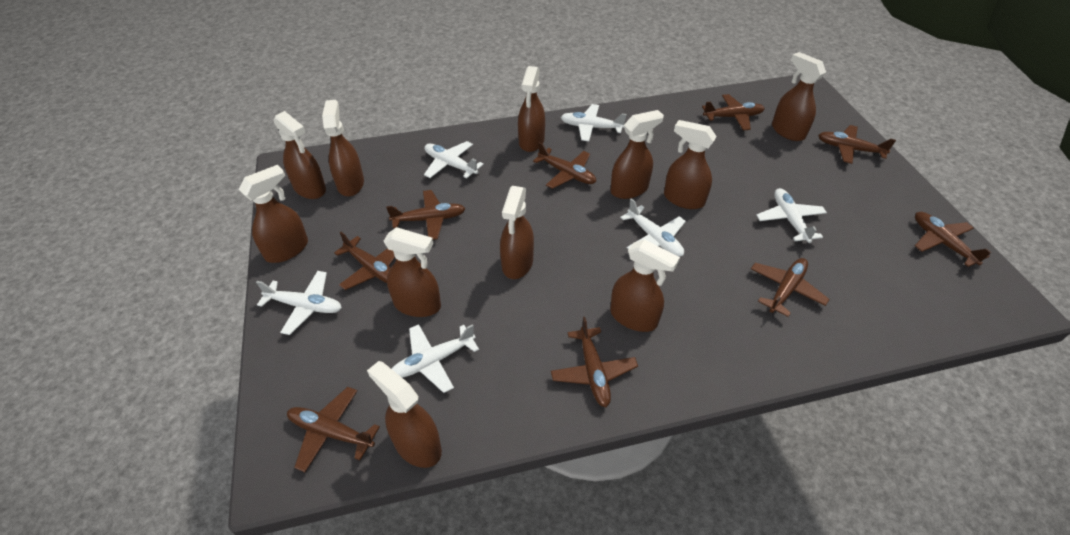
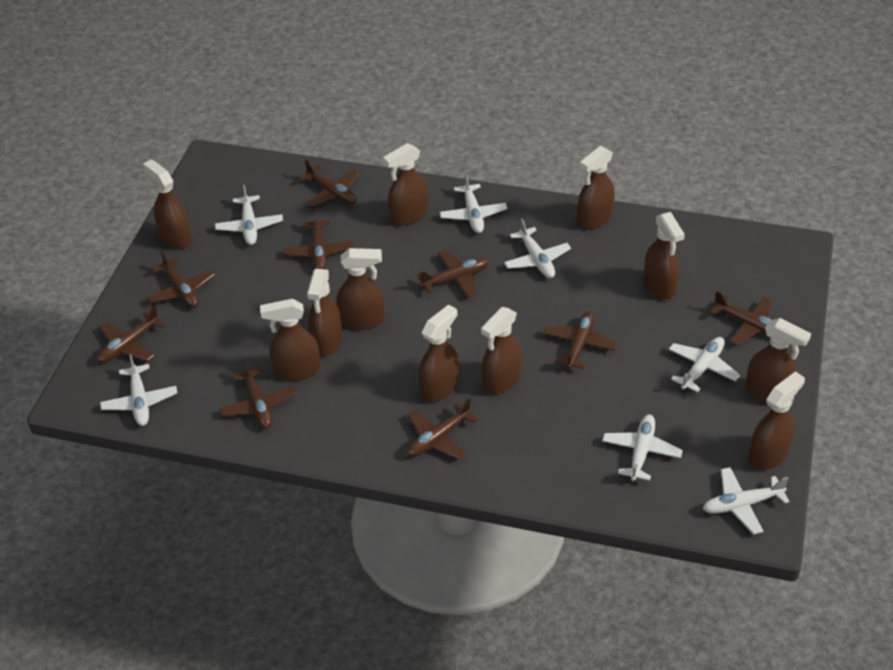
white plane: 6 -> 7

